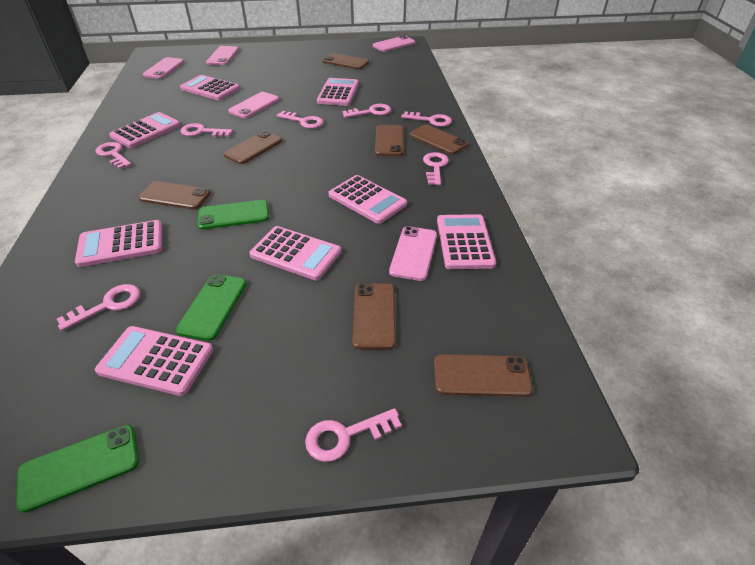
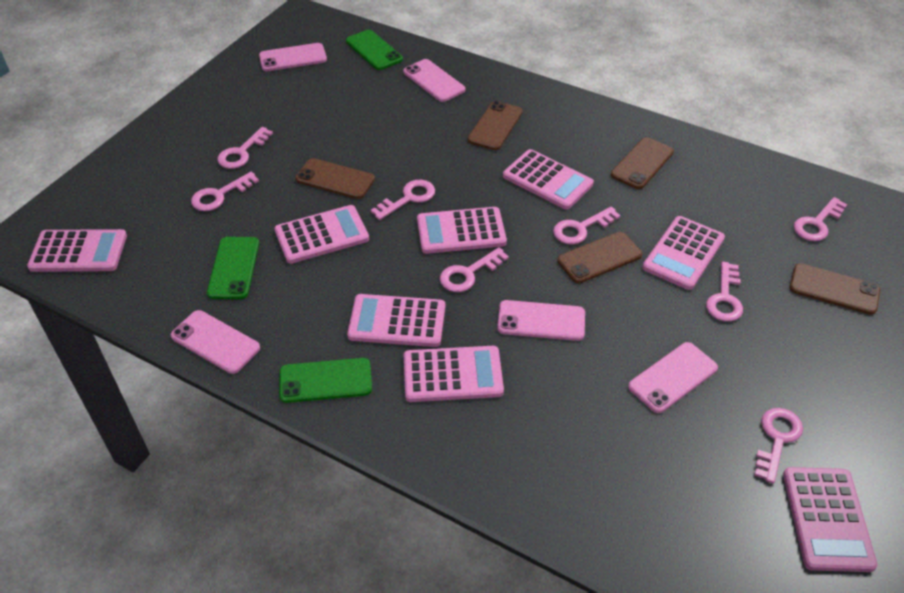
brown phone: 7 -> 5

